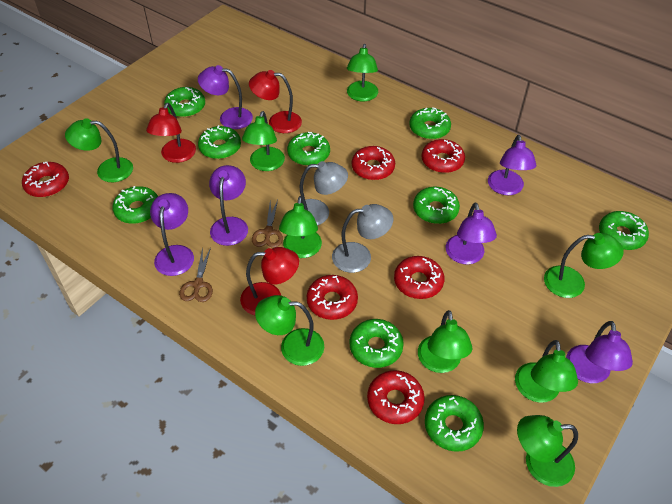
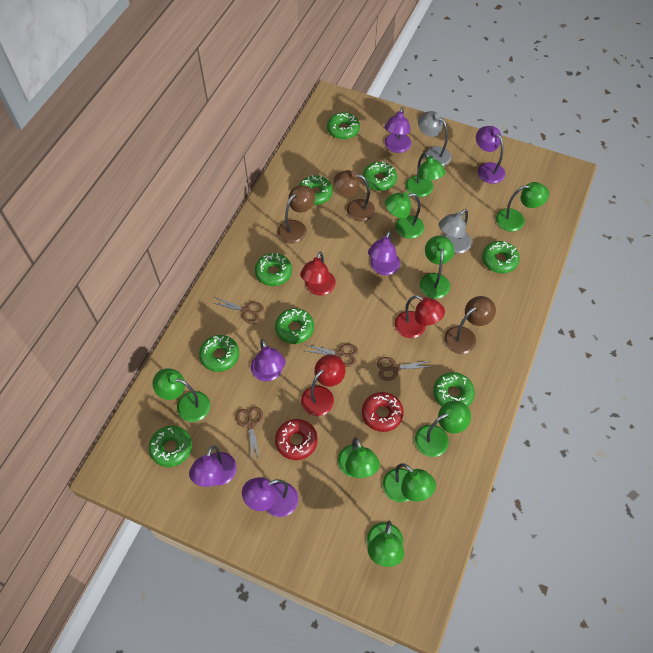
brown lamp: 0 -> 3
brown scissors: 2 -> 4
red donut: 6 -> 2

